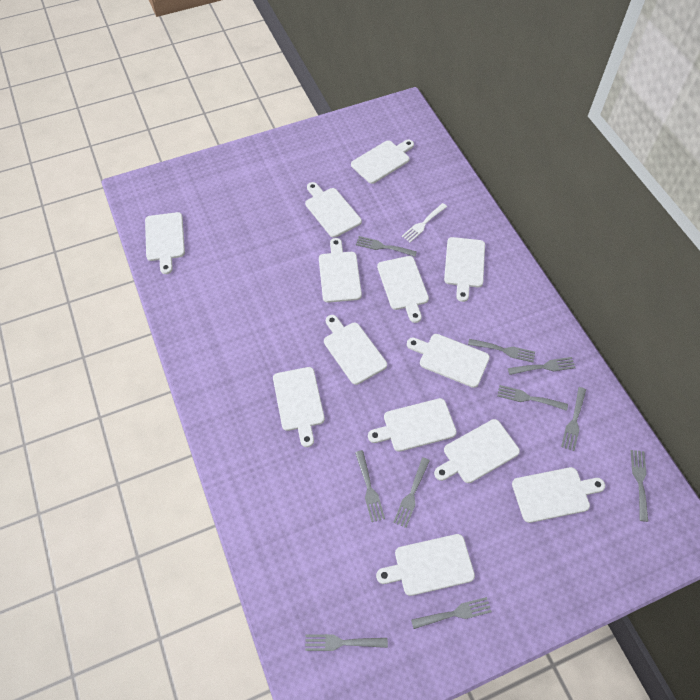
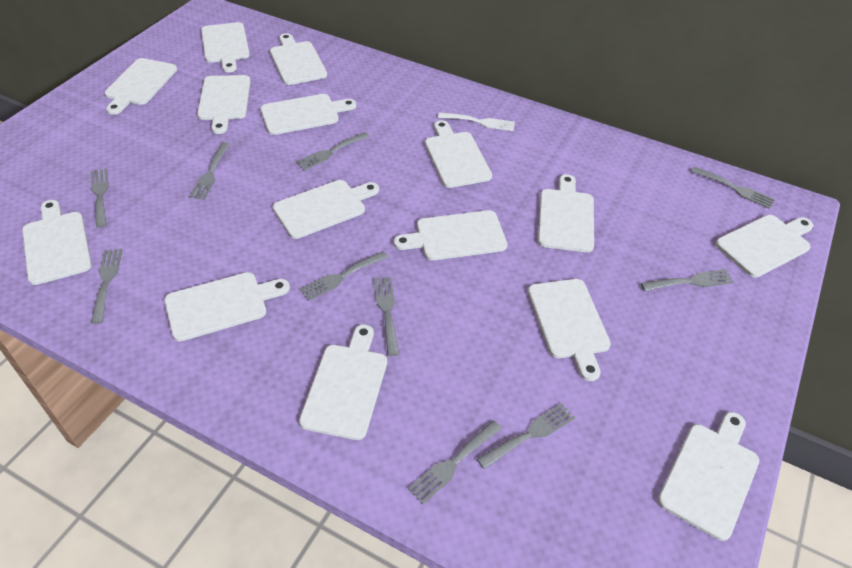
white cutting board: 13 -> 15

